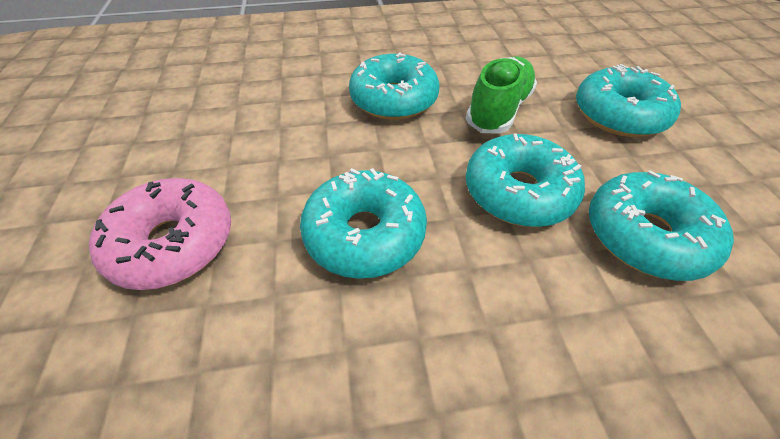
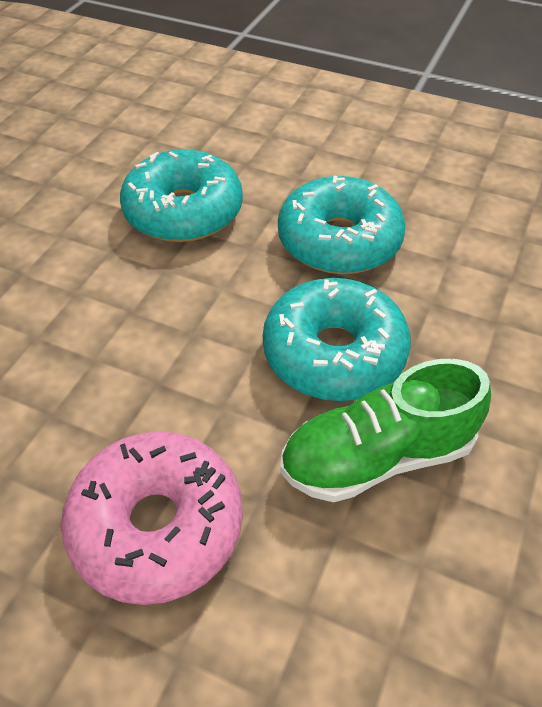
turquoise donut: 5 -> 3

